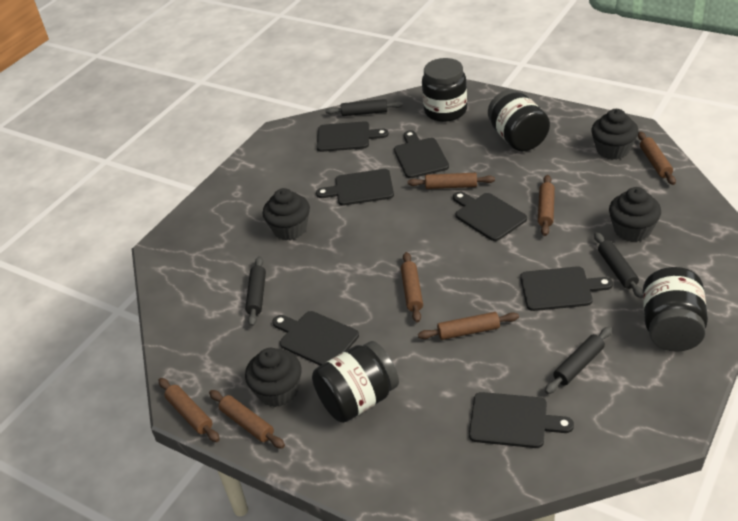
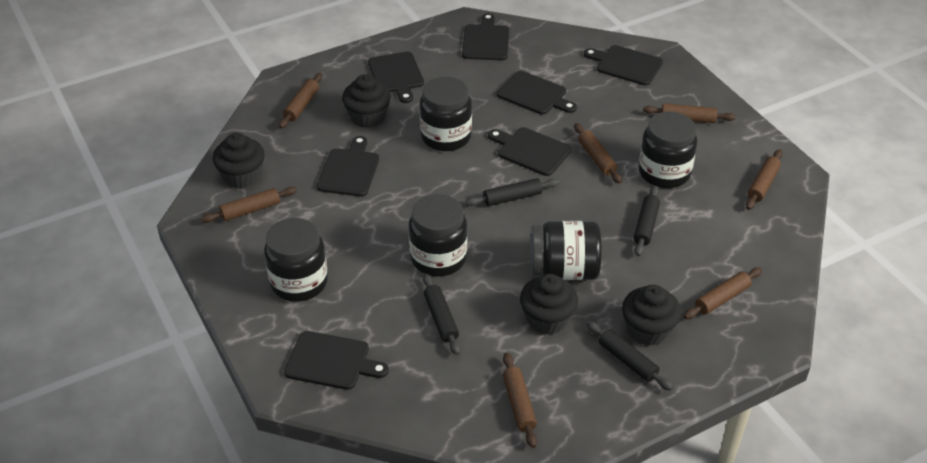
black jar: 4 -> 5

